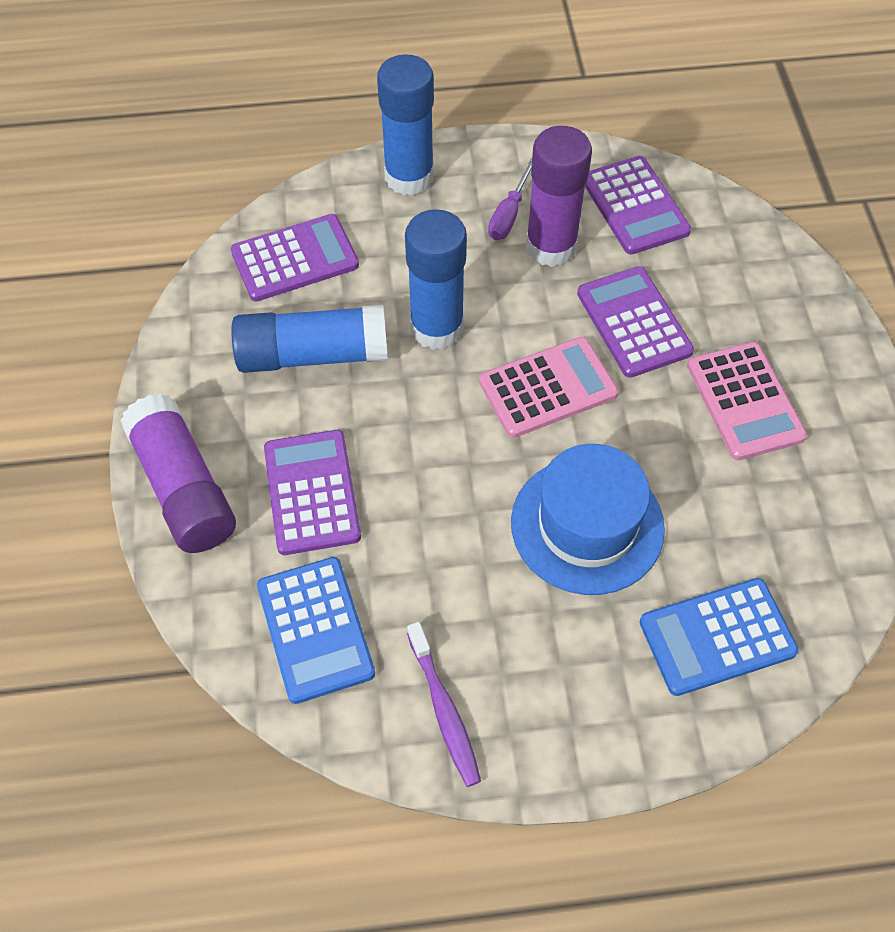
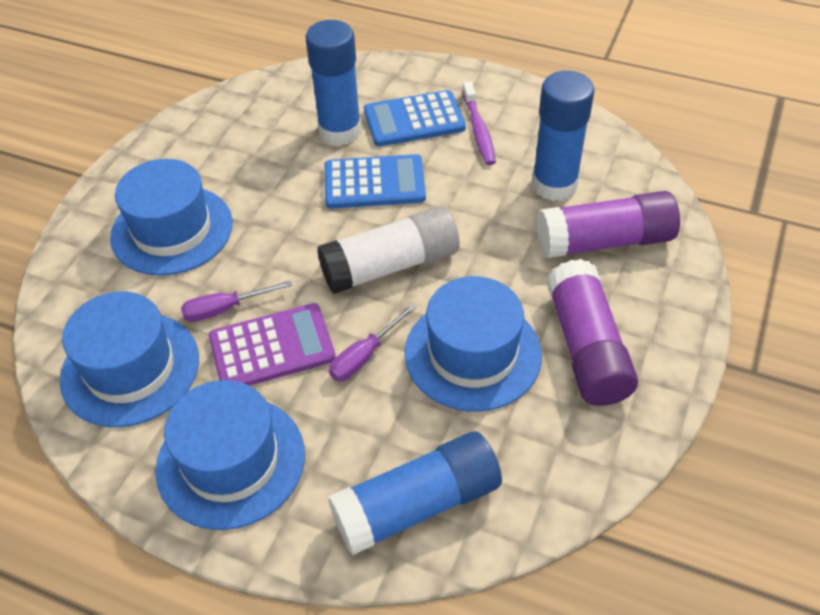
blue hat: 1 -> 4
pink calculator: 2 -> 0
purple calculator: 4 -> 1
purple screwdriver: 1 -> 2
white glue stick: 0 -> 1

